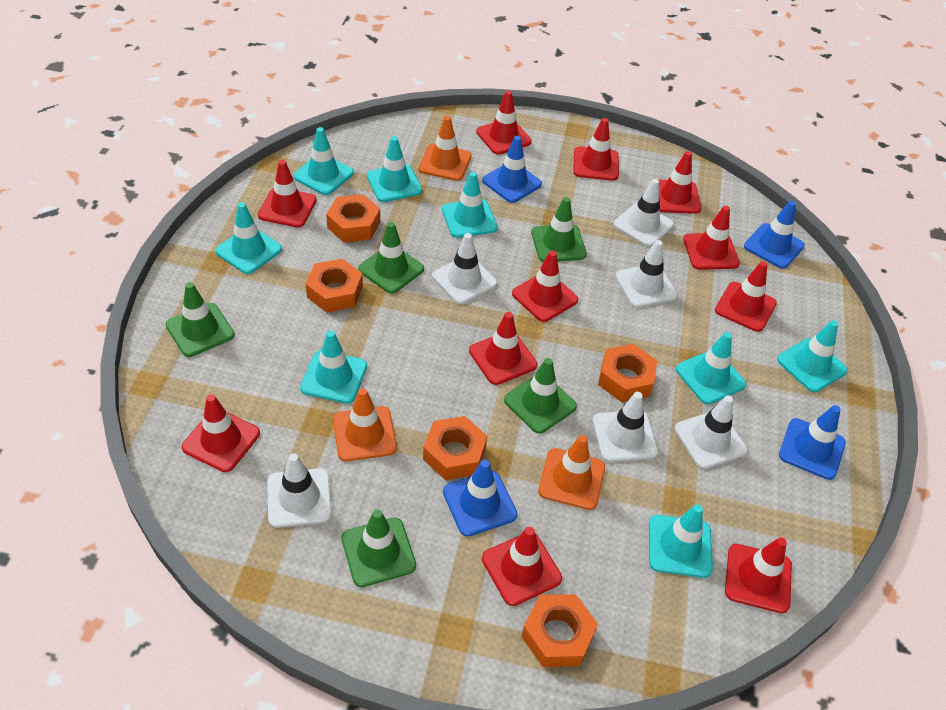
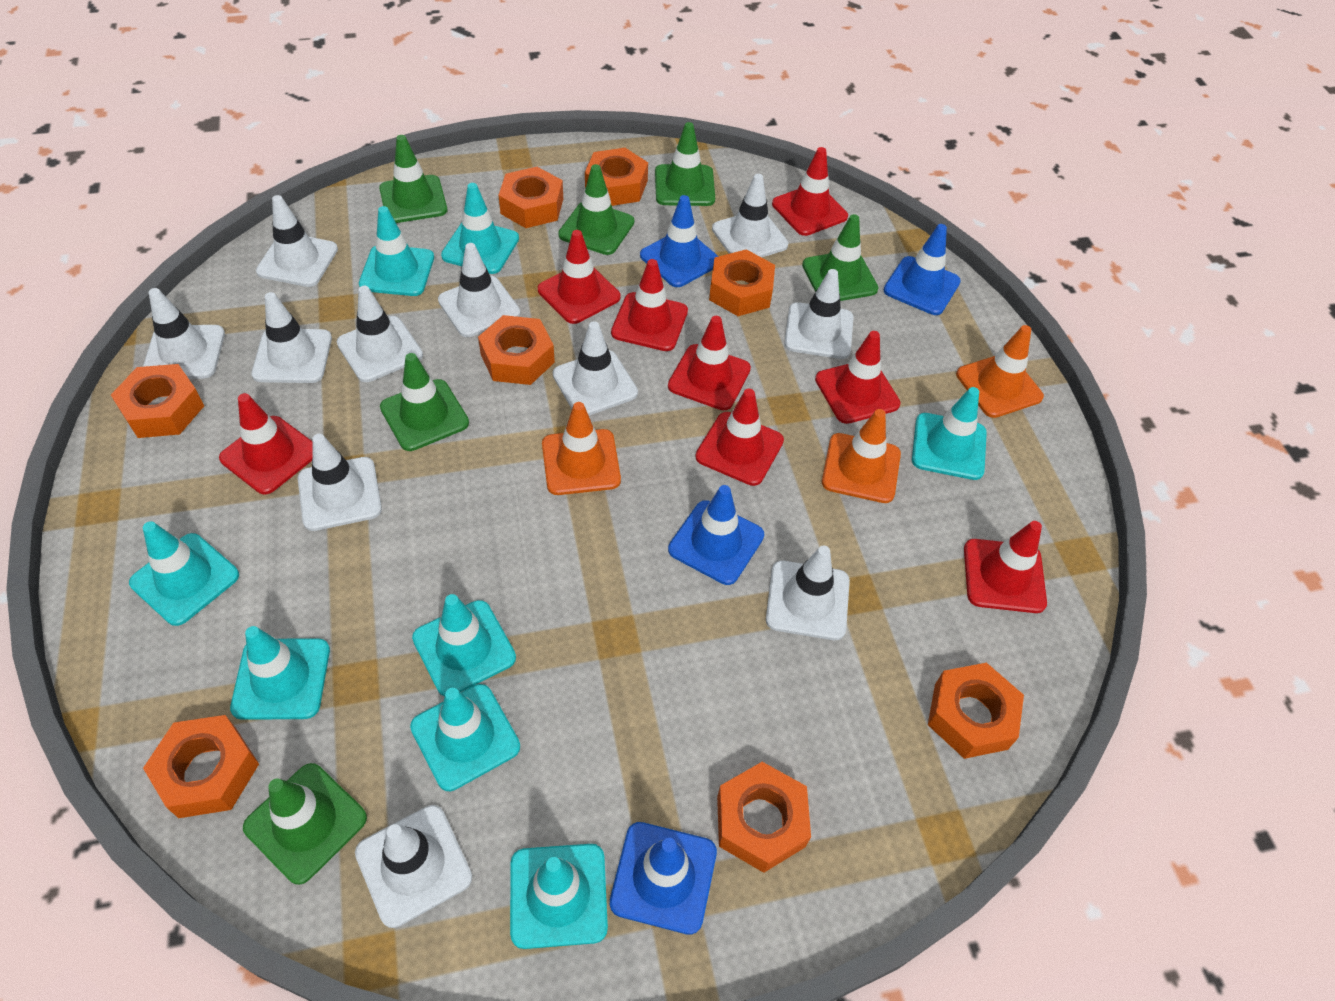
green traffic cone: 5 -> 6
orange nut: 5 -> 8
red traffic cone: 11 -> 8
white traffic cone: 6 -> 11

